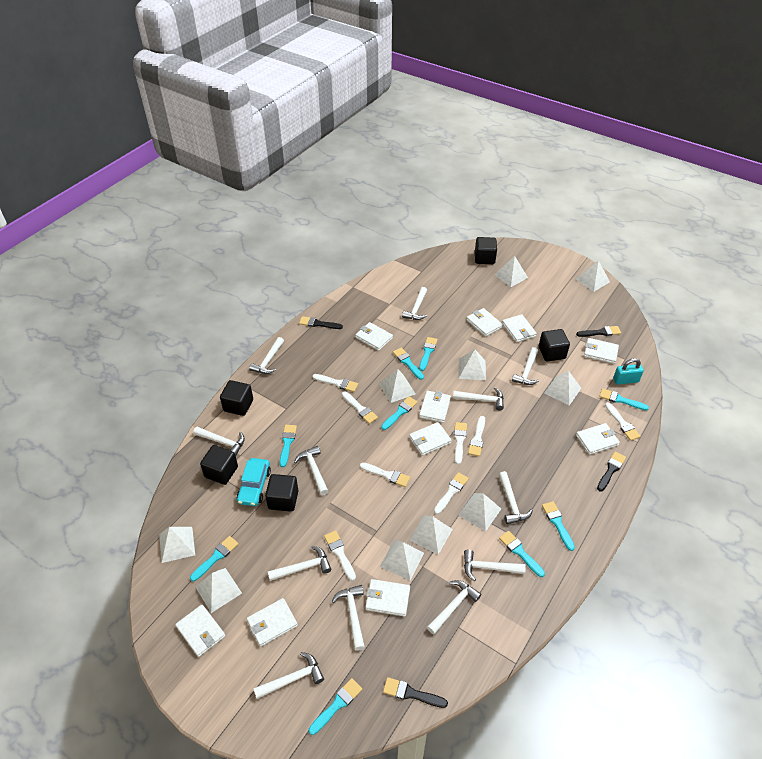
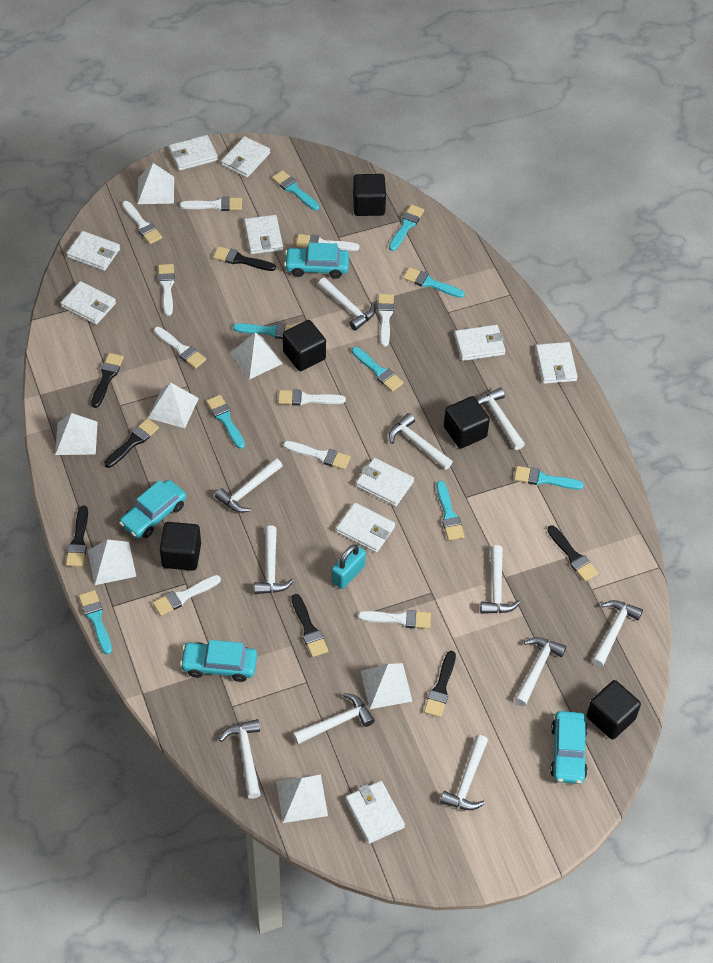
black brush: 4 -> 7
turquoise car: 1 -> 4
white brush: 8 -> 10
white hammer: 12 -> 11
white pyramid: 10 -> 7

